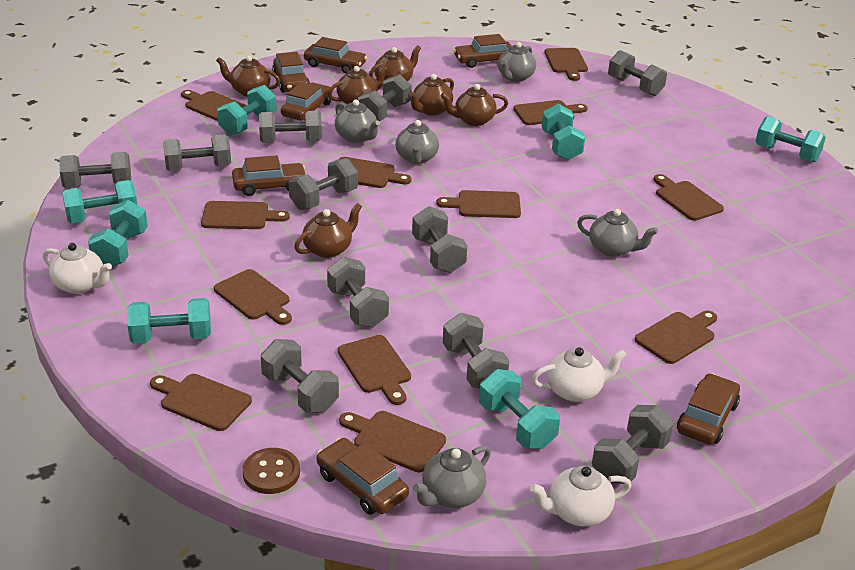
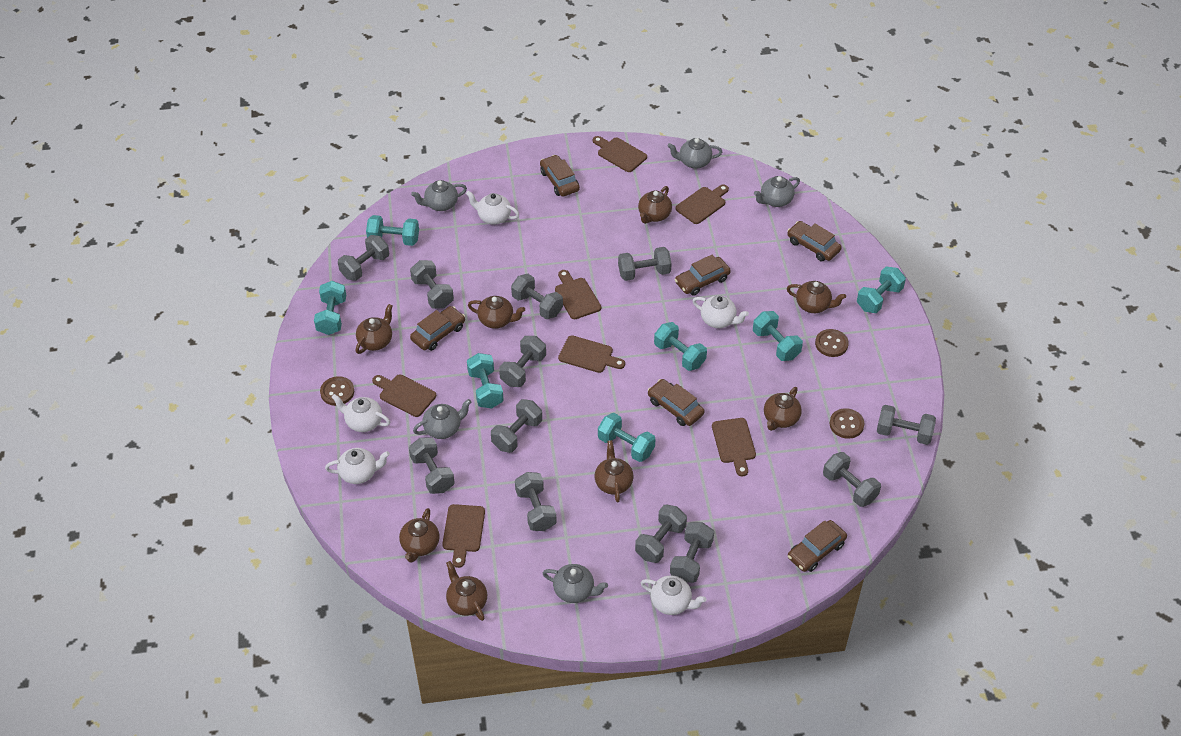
brown button: 1 -> 3
brown car: 7 -> 6
brown cutting board: 12 -> 7
brown teapot: 6 -> 8
grey dumbbell: 11 -> 12
white teapot: 3 -> 5

